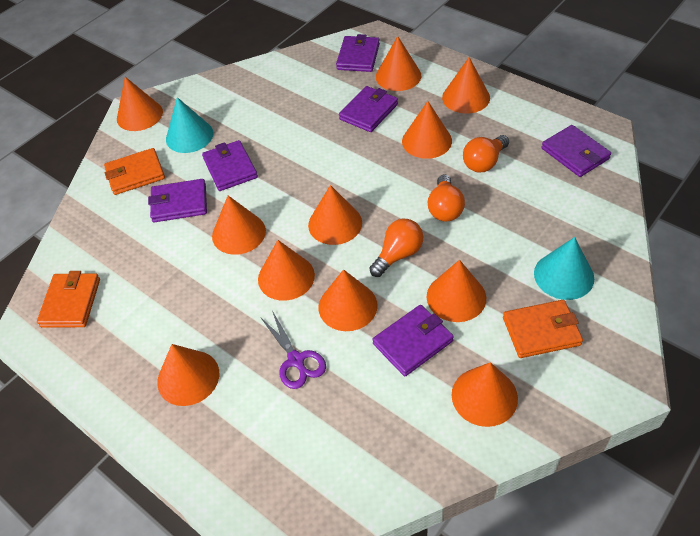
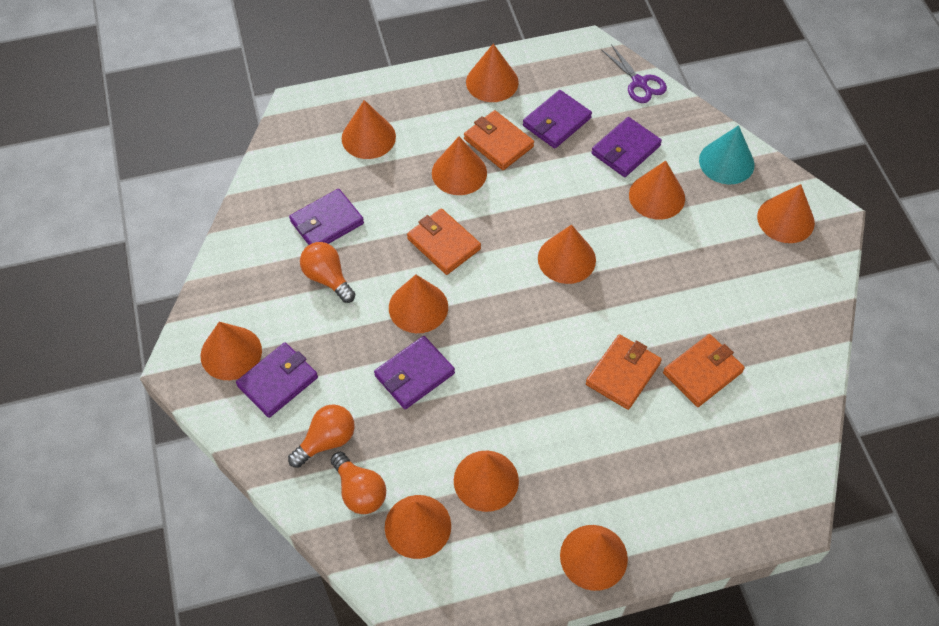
orange wallet: 3 -> 4
purple wallet: 6 -> 5
turquoise cone: 2 -> 1

